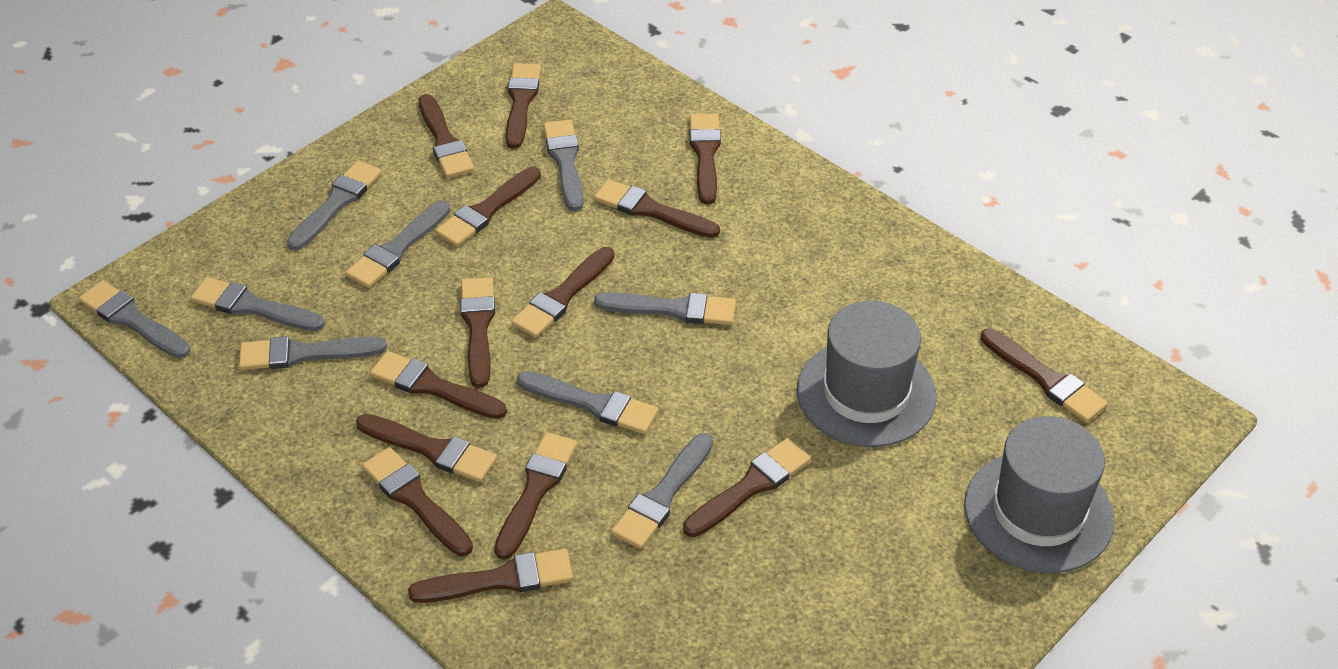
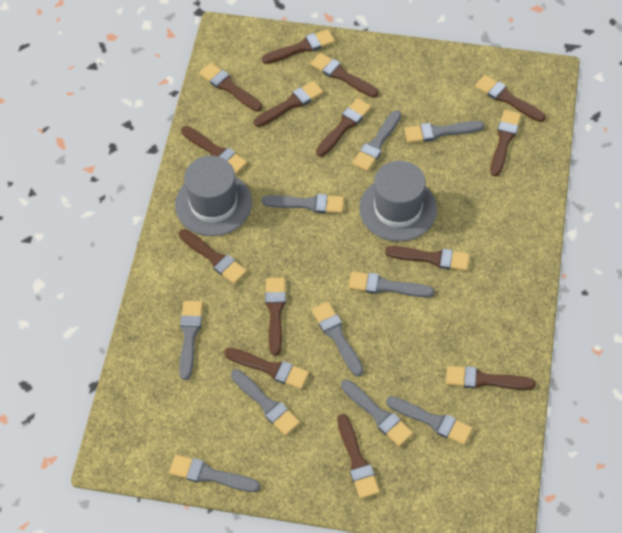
grey brush: 9 -> 10

